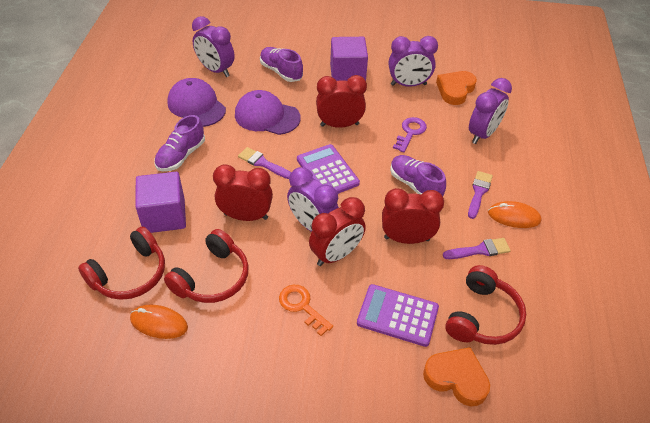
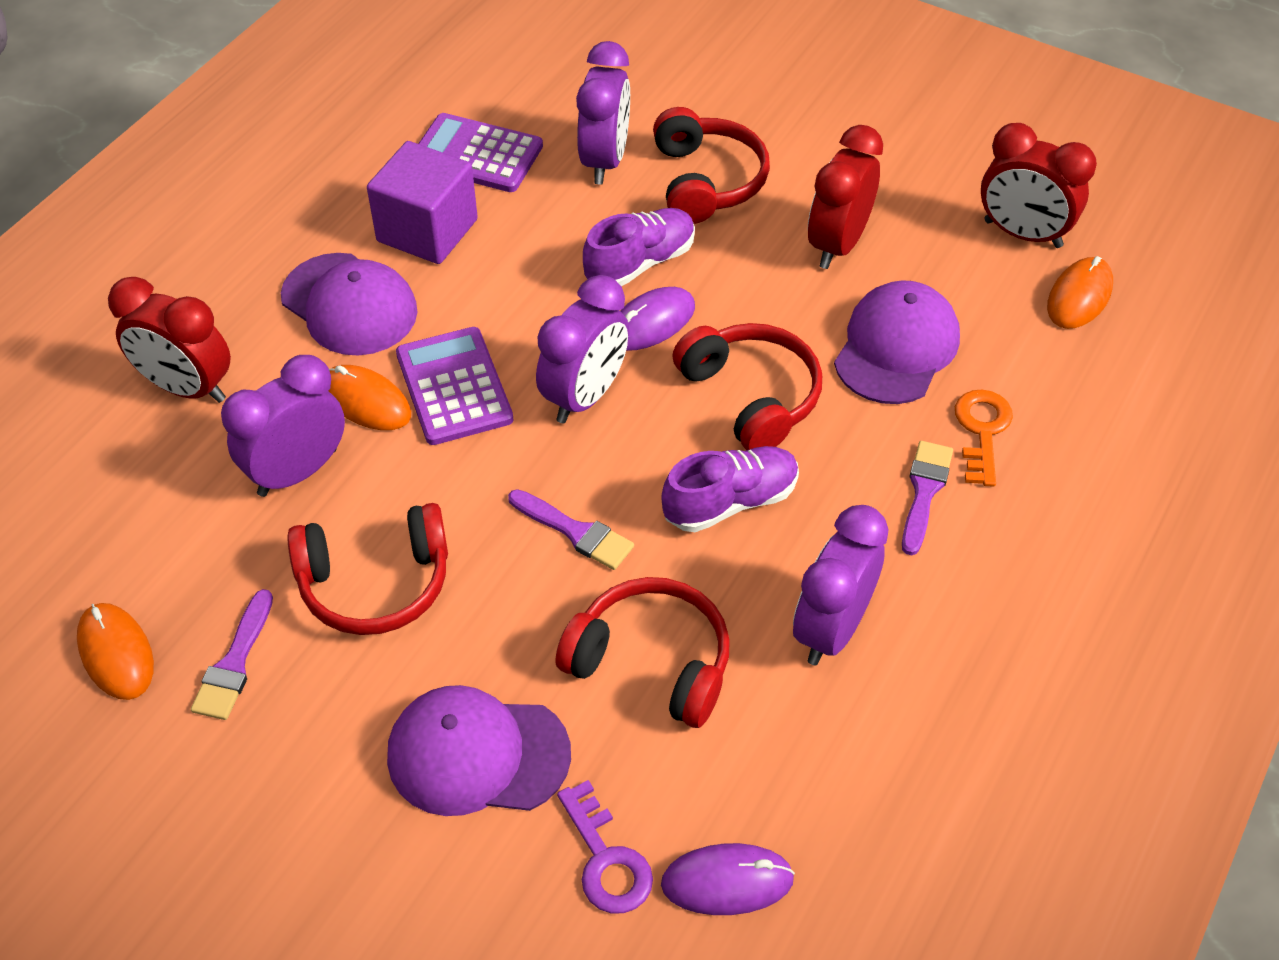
orange heart: 2 -> 0
orange mouse: 2 -> 3
purple cap: 2 -> 3
purple cube: 2 -> 1
purple mouse: 0 -> 2
purple shoe: 3 -> 2
red clock: 4 -> 3
red headphones: 3 -> 4

